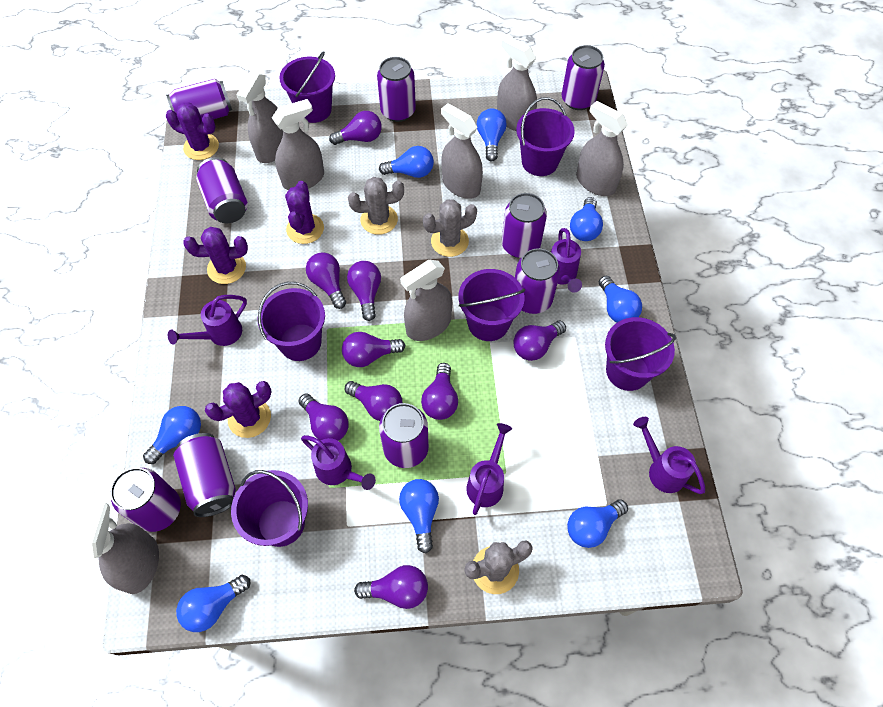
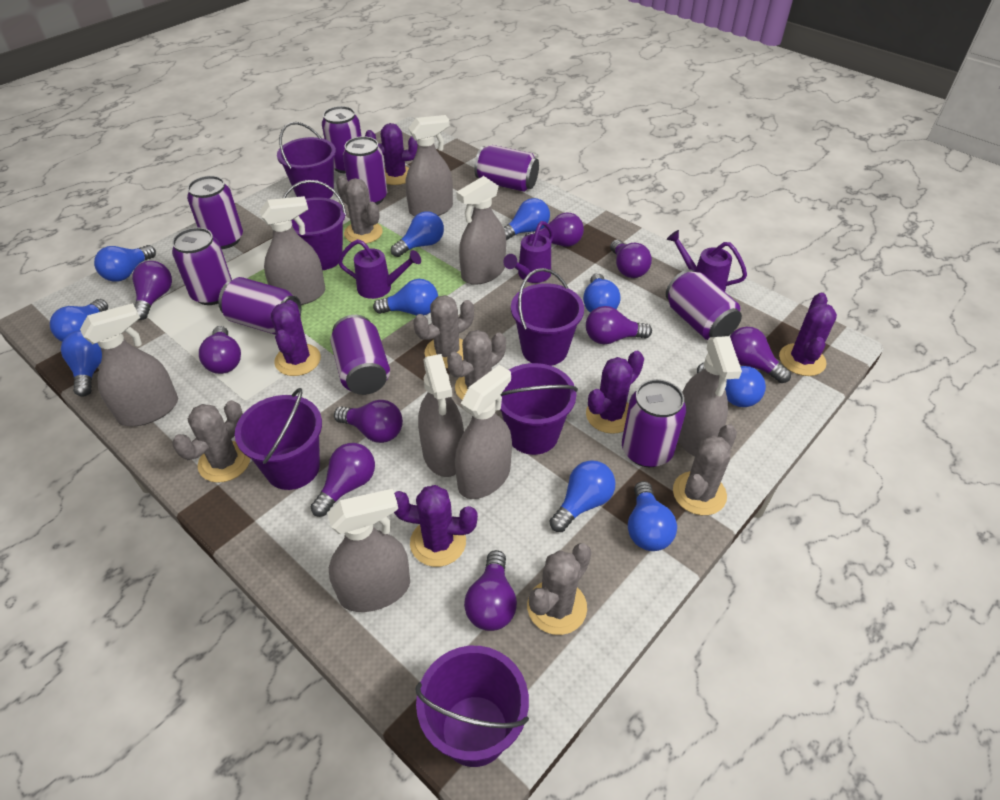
blue light bulb: 8 -> 10
grey cactus: 3 -> 6
grey spray bottle: 7 -> 8
purple cactus: 4 -> 5
purple watering can: 5 -> 3

